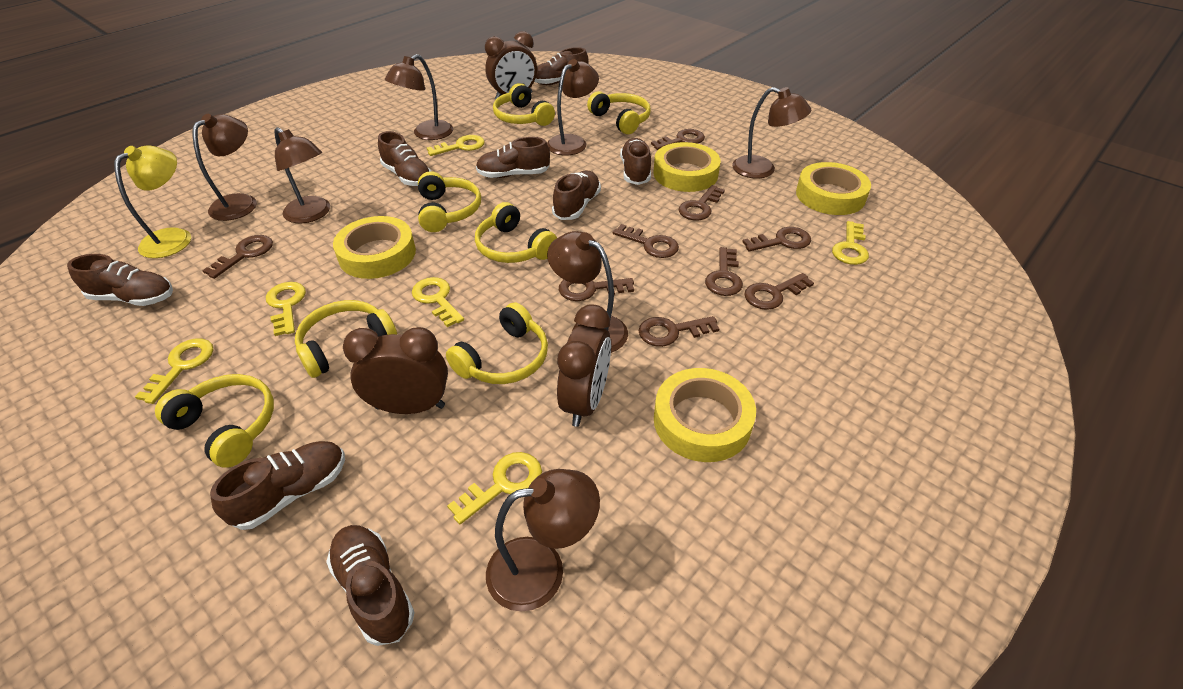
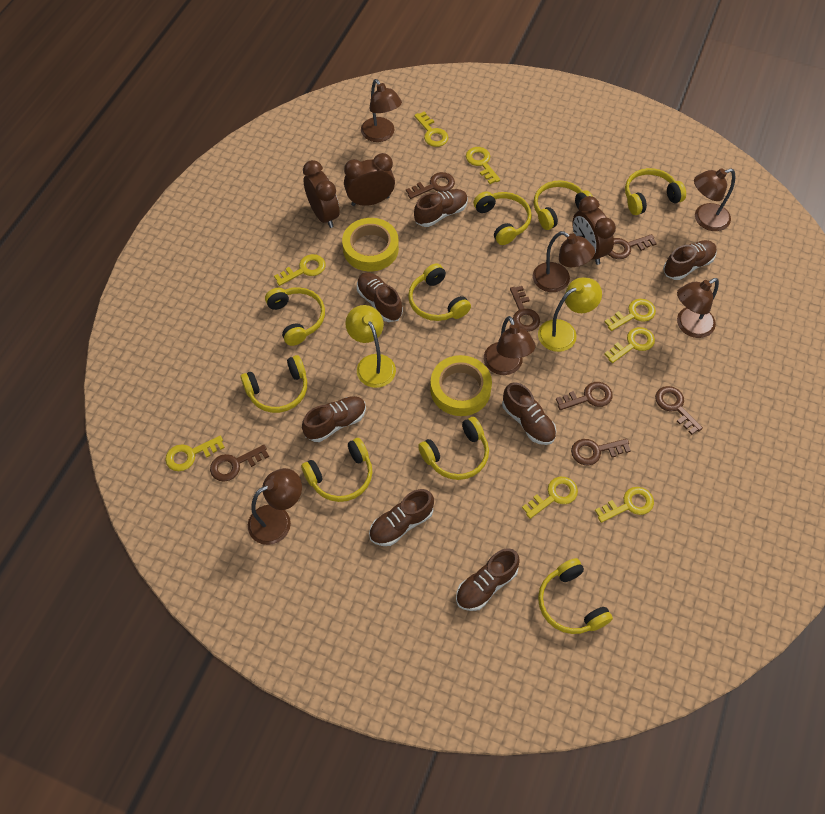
brown key: 9 -> 7
brown lamp: 7 -> 6
brown shoe: 8 -> 7
yellow headphones: 7 -> 9
yellow key: 6 -> 8
yellow lamp: 1 -> 2
yellow tape: 4 -> 2

